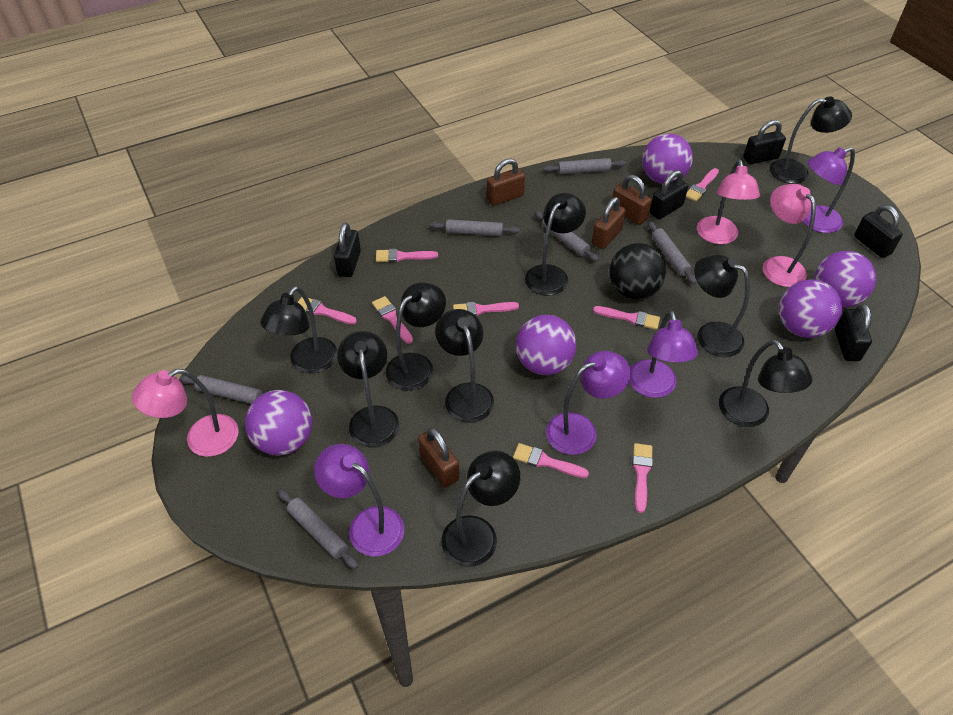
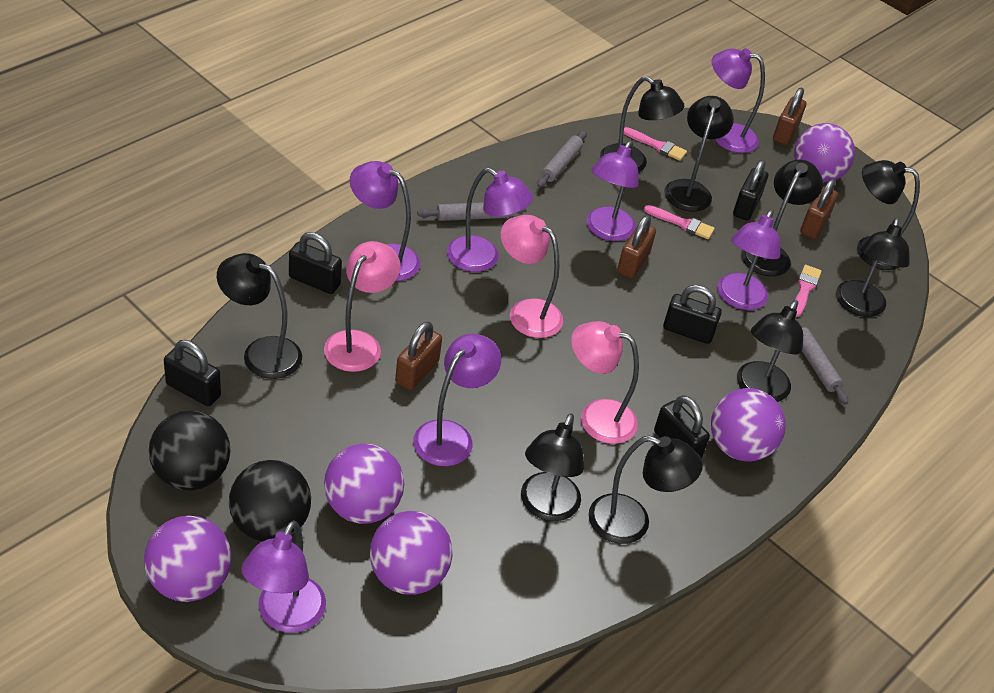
black ball: 1 -> 2
grey rolling pin: 6 -> 3
pink brush: 8 -> 3
purple lamp: 4 -> 7

